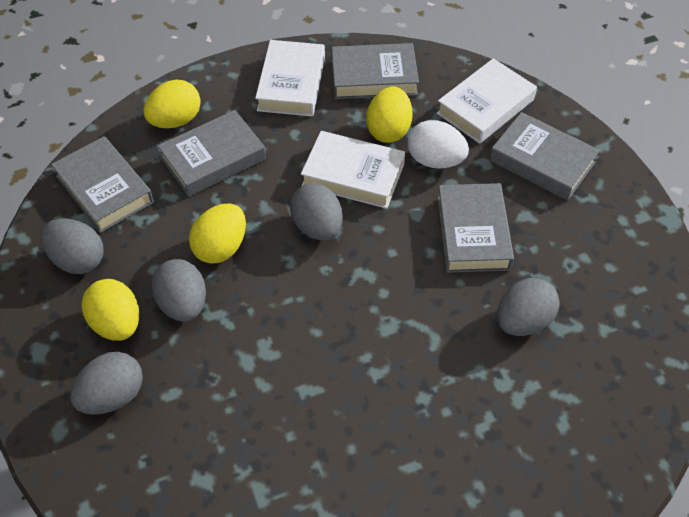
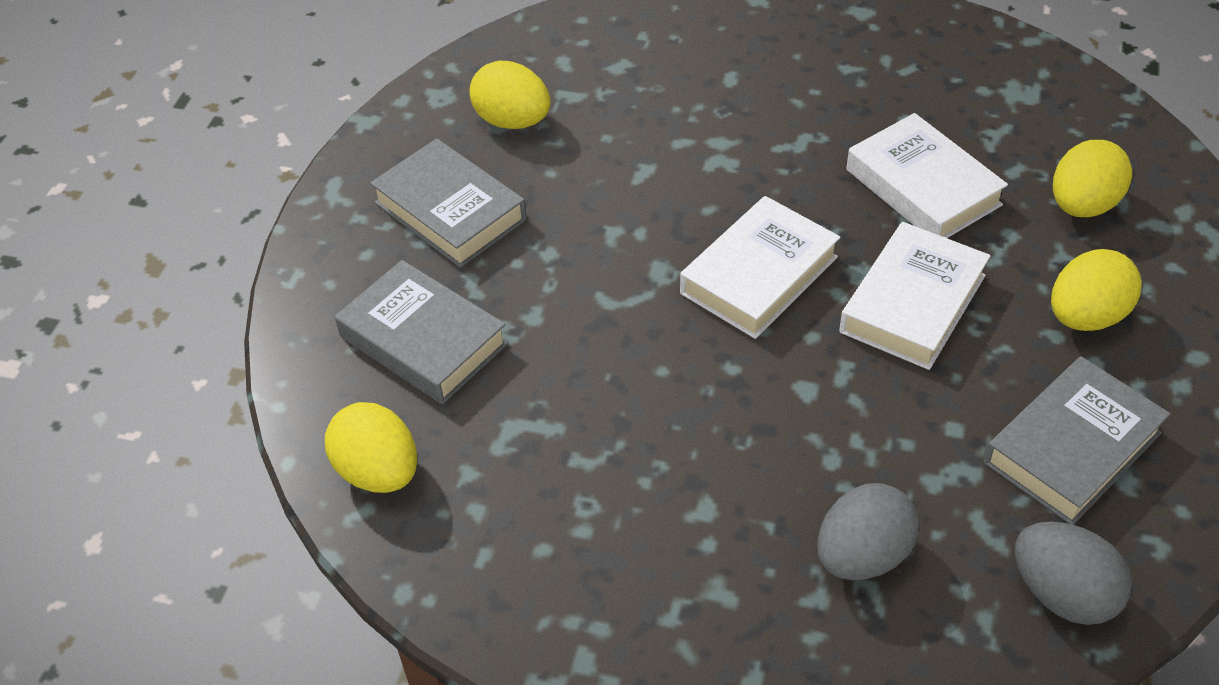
grey book: 5 -> 3
grey egg: 5 -> 2
white egg: 1 -> 0

